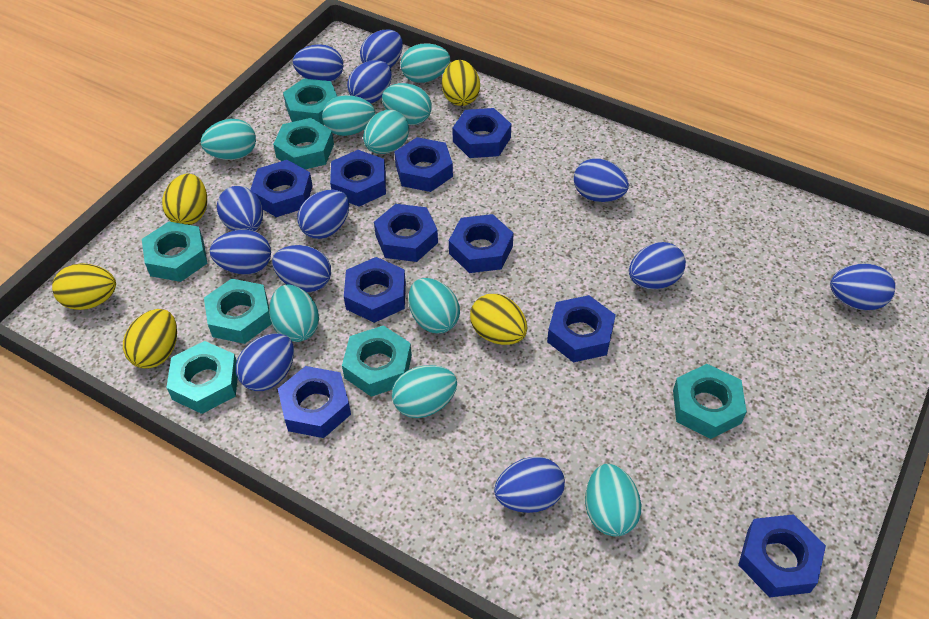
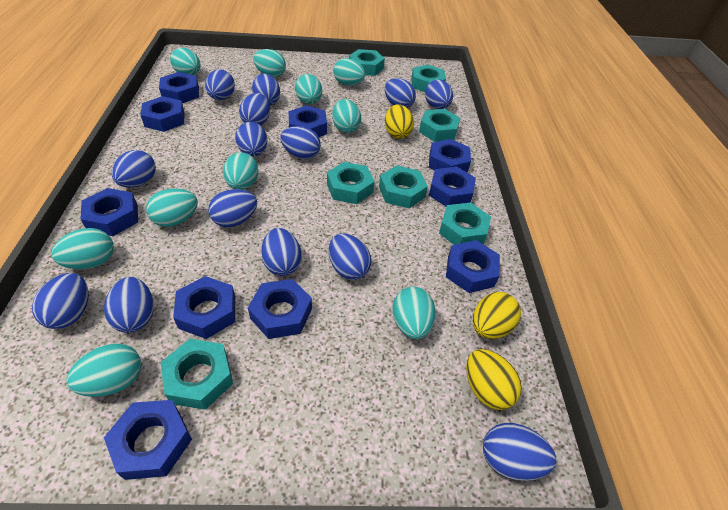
blue egg: 12 -> 14
turquoise egg: 9 -> 10
yellow egg: 5 -> 3

